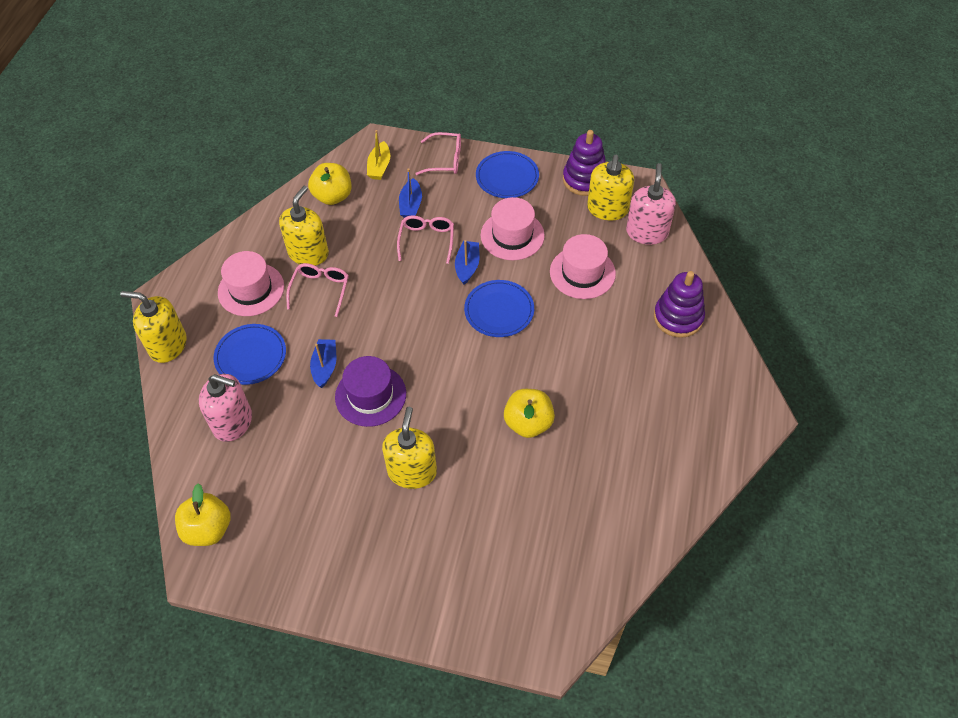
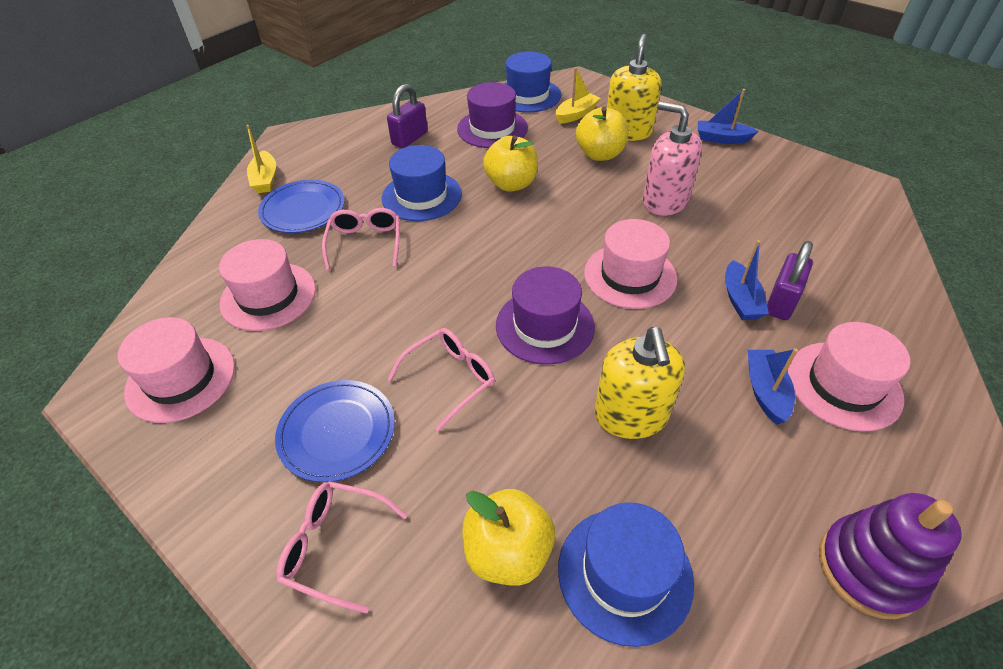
blue hat: 0 -> 3
blue plate: 3 -> 2
pink hat: 3 -> 4
pink soap dispenser: 2 -> 1
purple hat: 1 -> 2
purple padlock: 0 -> 2
purple stacking toy: 2 -> 1
yellow boat: 1 -> 2
yellow soap dispenser: 4 -> 2

